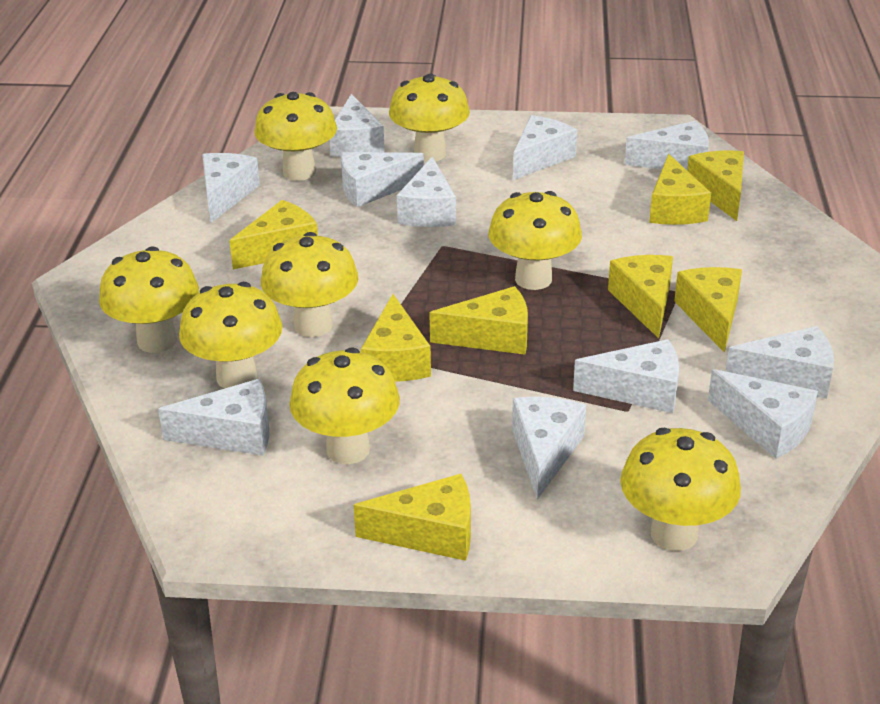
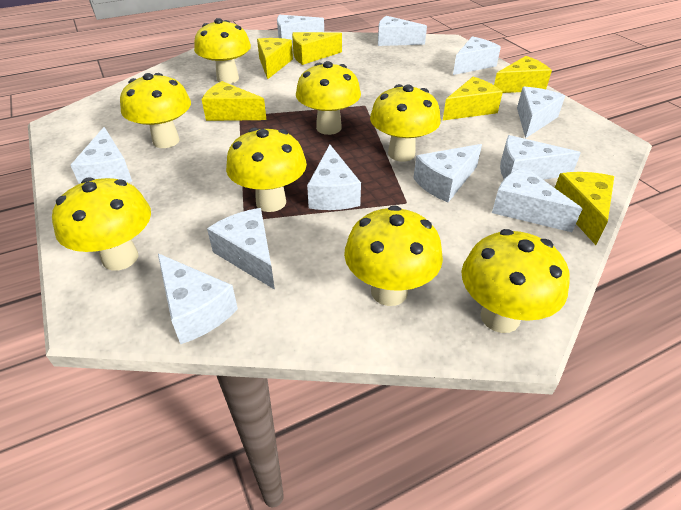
yellow cheese: 8 -> 6

